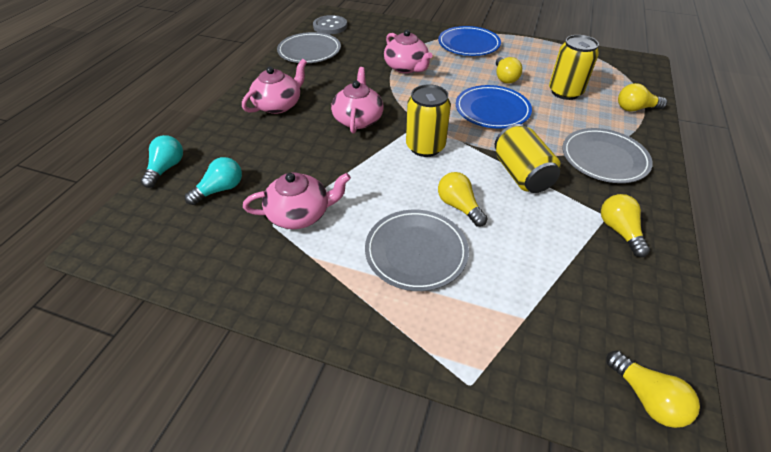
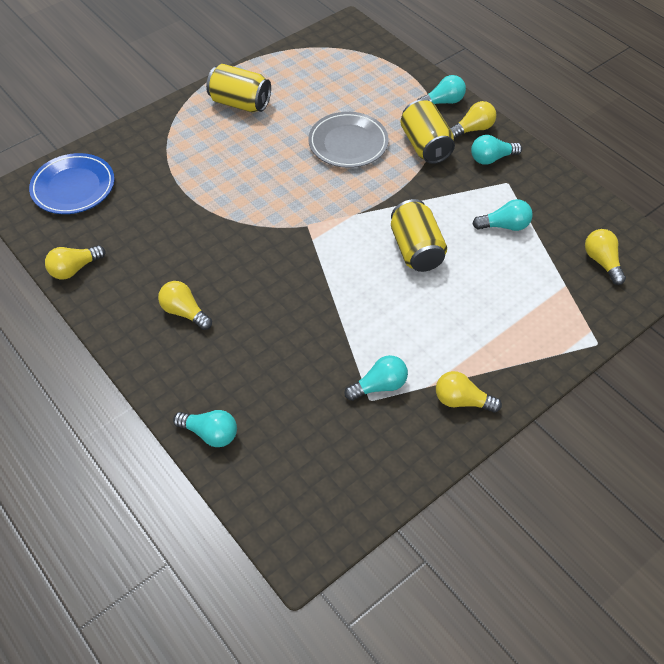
blue plate: 2 -> 1
grey button: 1 -> 0
grey plate: 3 -> 1
pink teapot: 4 -> 0
turquoise light bulb: 2 -> 5

